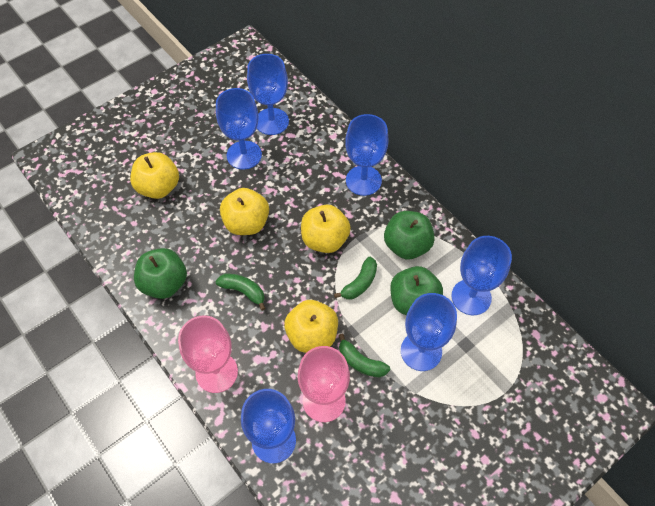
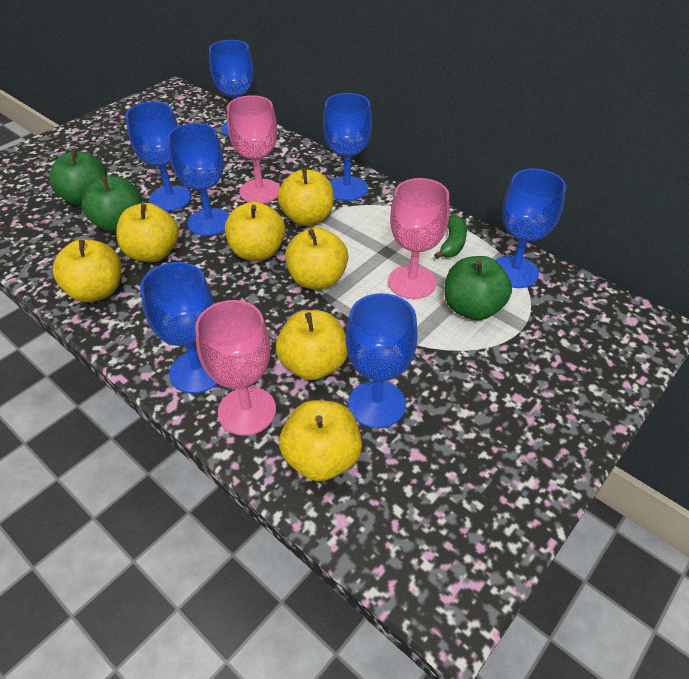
blue goblet: 6 -> 7
green banana: 3 -> 1
pink goblet: 2 -> 3
yellow apple: 4 -> 7

